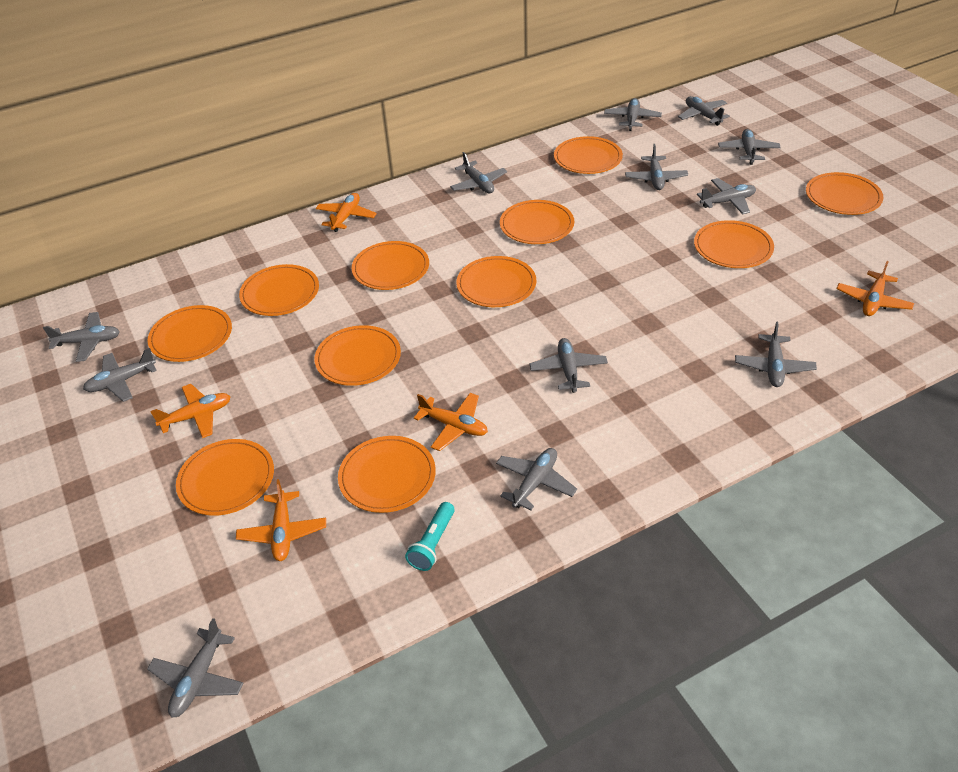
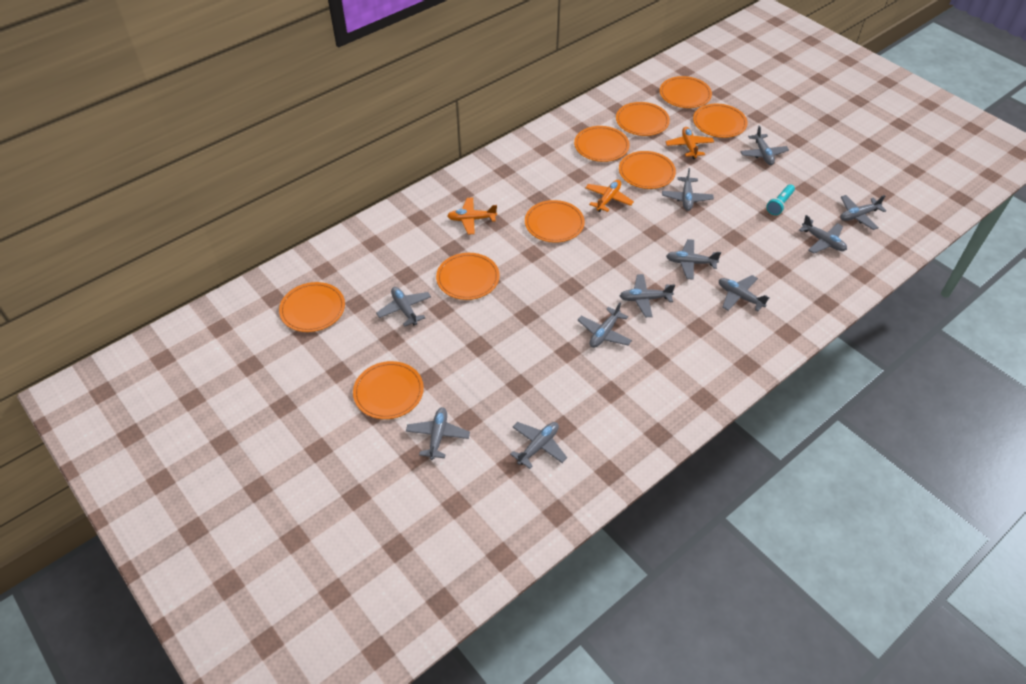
grey plane: 12 -> 11
orange plane: 5 -> 3
orange plate: 11 -> 9

